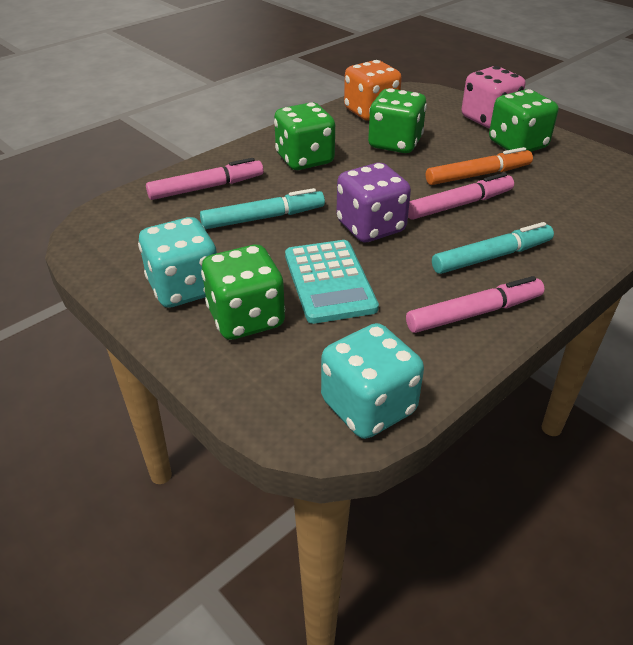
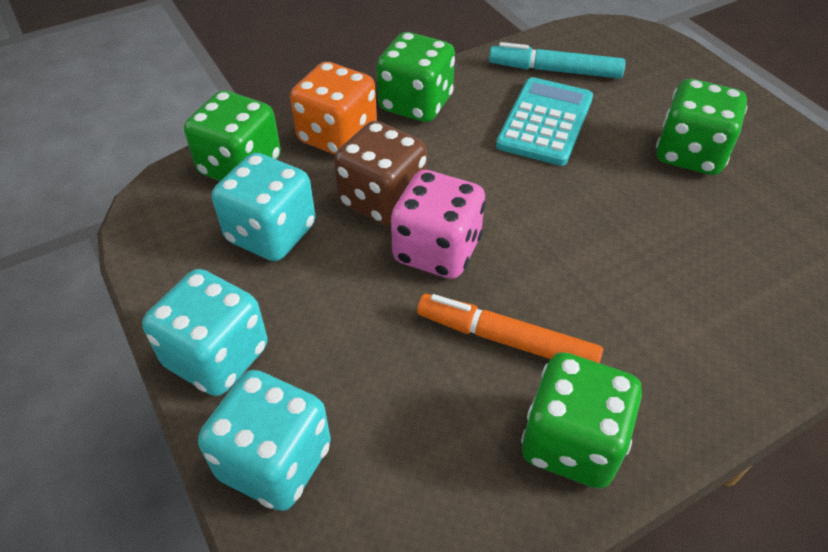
brown dice: 0 -> 1
pink marker: 3 -> 0
purple dice: 1 -> 0
turquoise dice: 2 -> 3
turquoise marker: 2 -> 1

